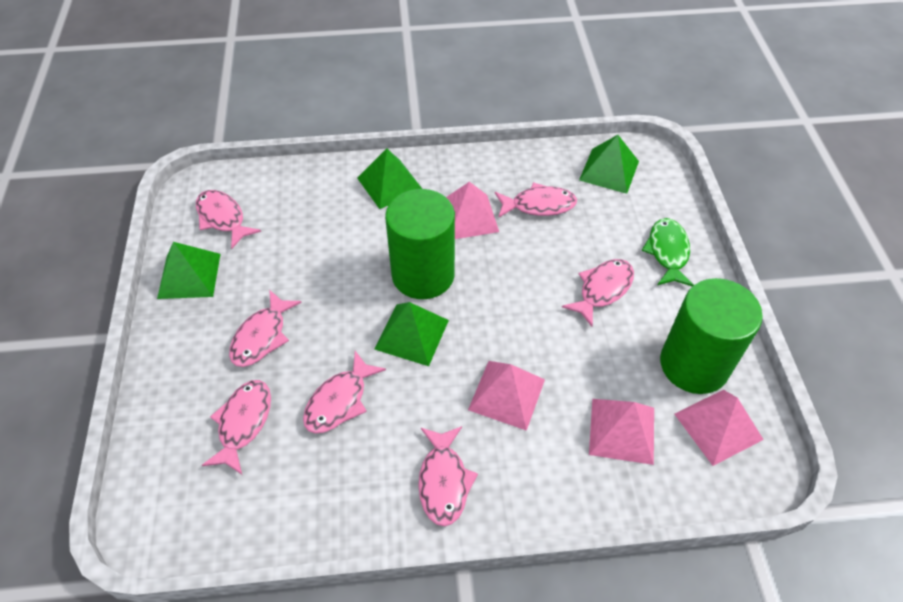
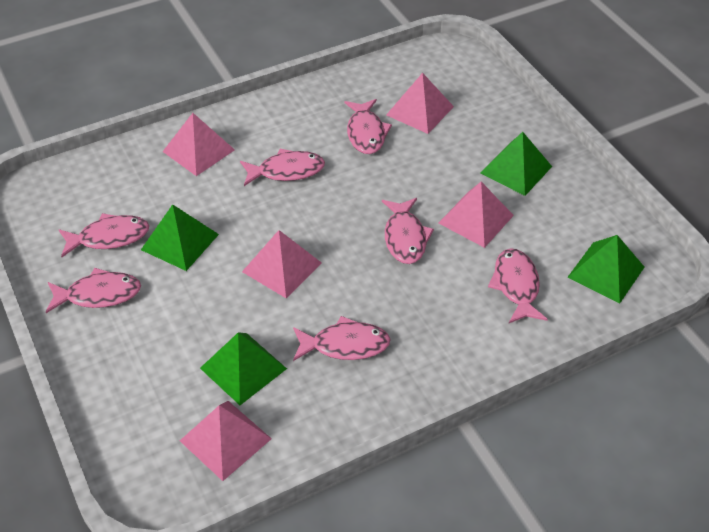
green cylinder: 2 -> 0
green fish: 1 -> 0
pink pyramid: 4 -> 5

